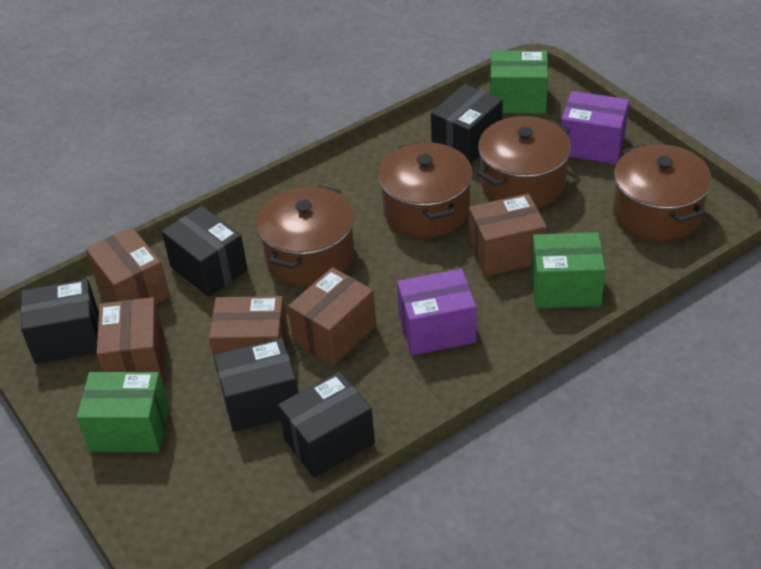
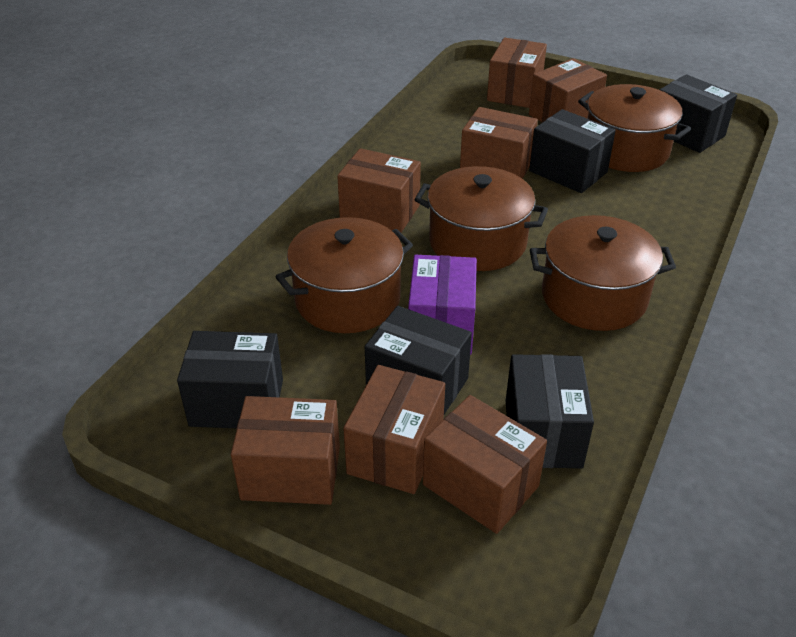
brown box: 5 -> 7
green box: 3 -> 0
purple box: 2 -> 1

